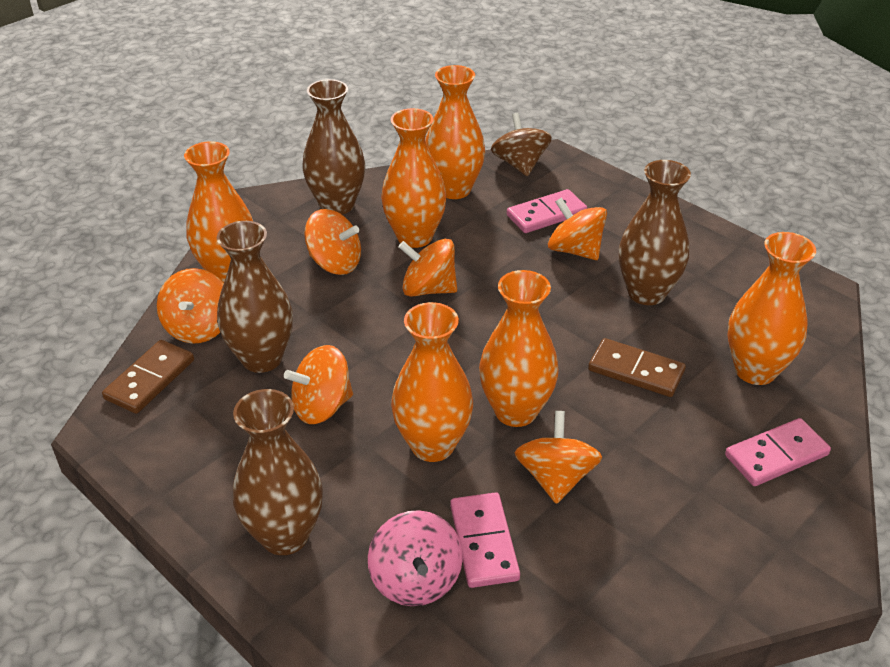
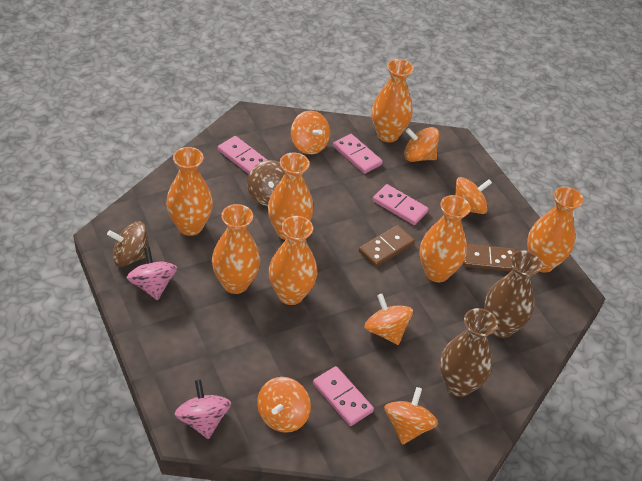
brown spinning top: 1 -> 2
brown vase: 4 -> 2
orange vase: 6 -> 7
pink domino: 3 -> 4
pink spinning top: 1 -> 2

